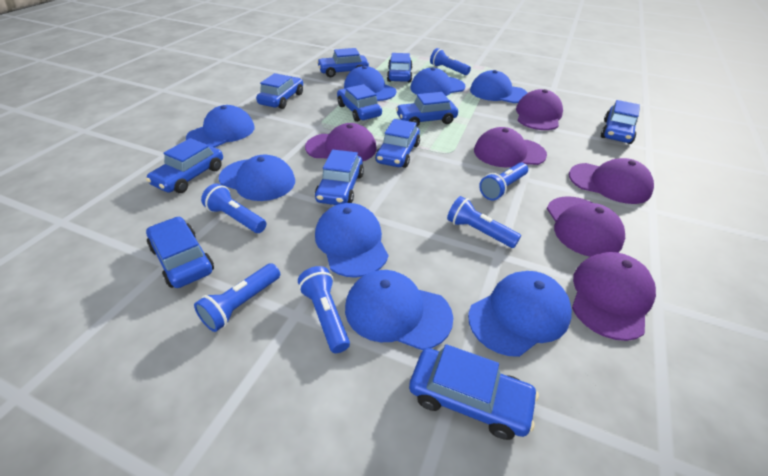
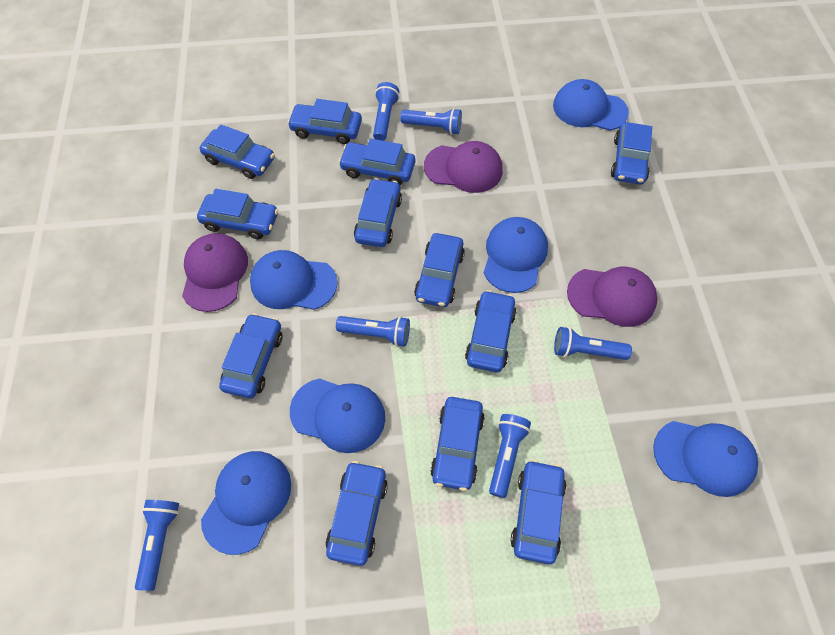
blue cap: 8 -> 6
blue car: 11 -> 12
purple cap: 6 -> 3

